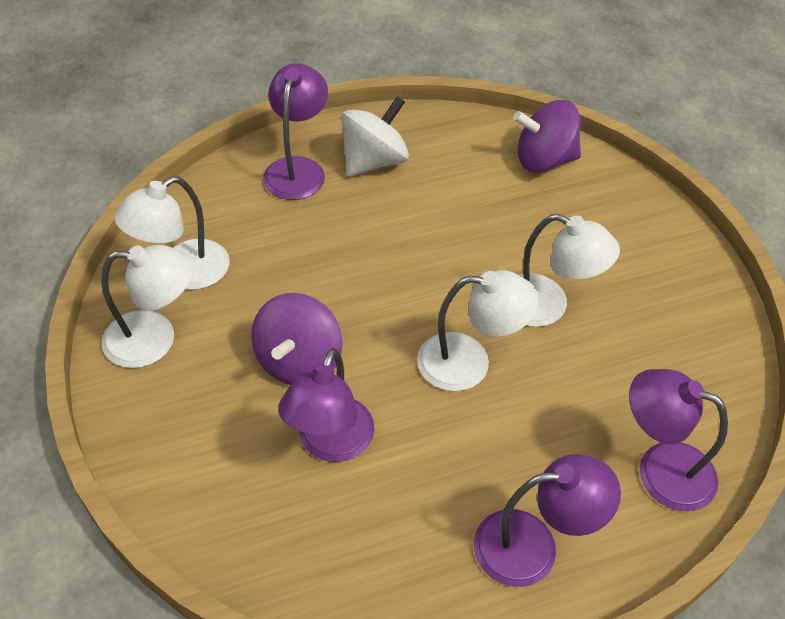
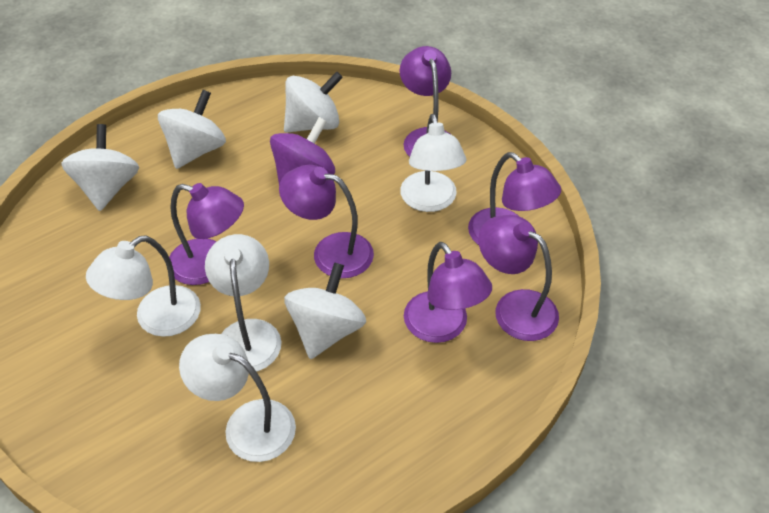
purple lamp: 4 -> 6
purple spinning top: 2 -> 1
white spinning top: 1 -> 4

